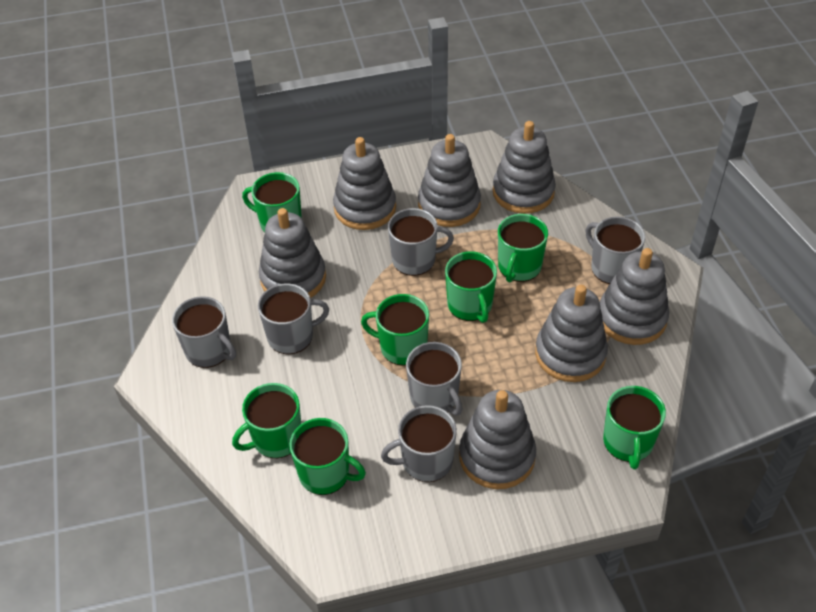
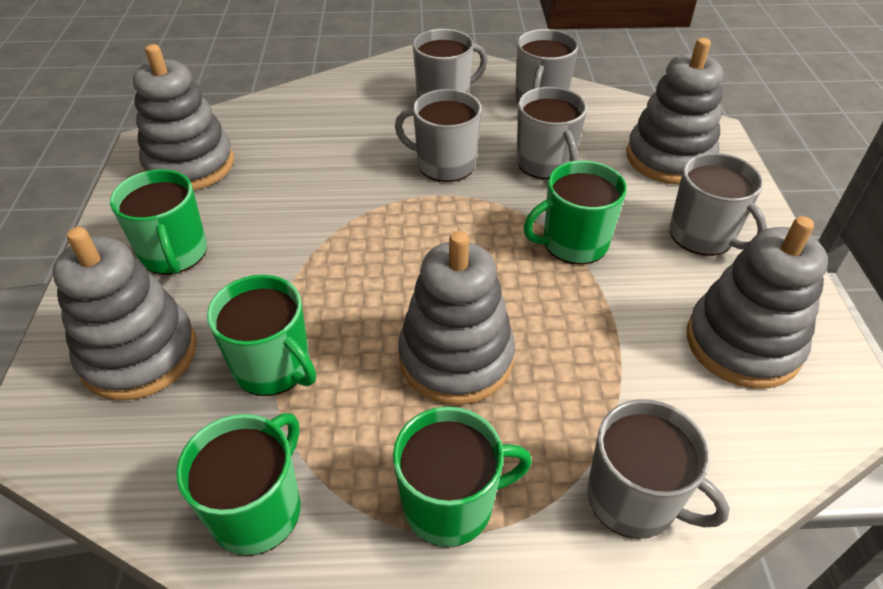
green mug: 7 -> 5
grey stacking toy: 7 -> 5

